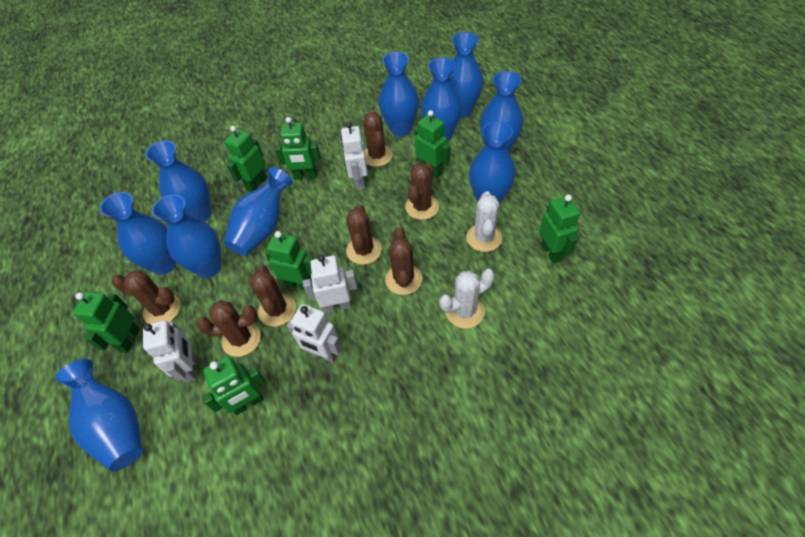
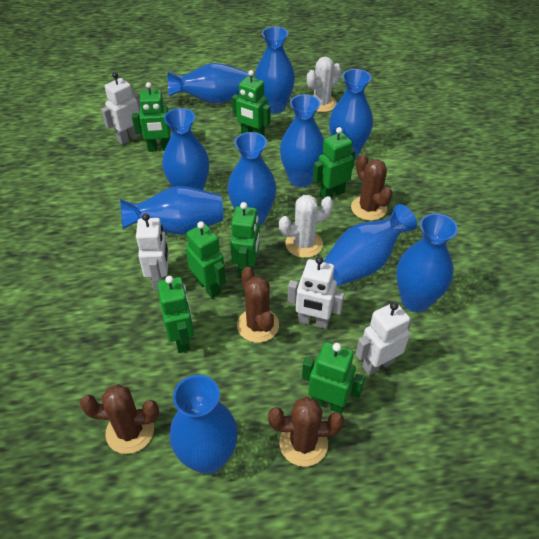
brown cactus: 7 -> 4

